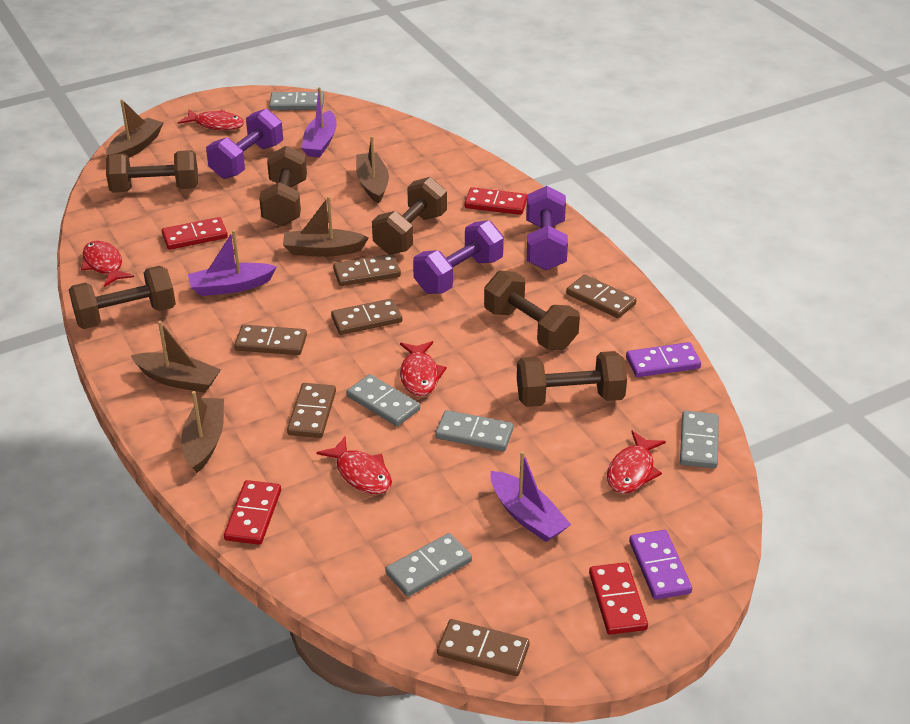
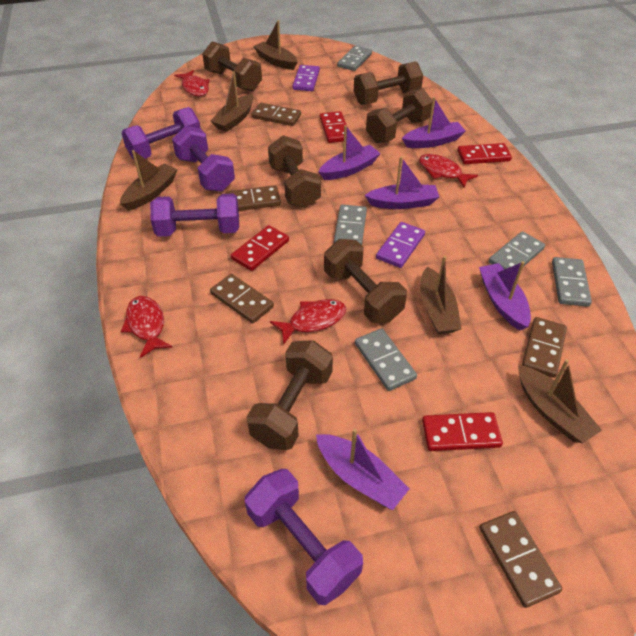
brown domino: 6 -> 5
purple boat: 3 -> 5
purple dumbbell: 3 -> 4
red fish: 5 -> 4

